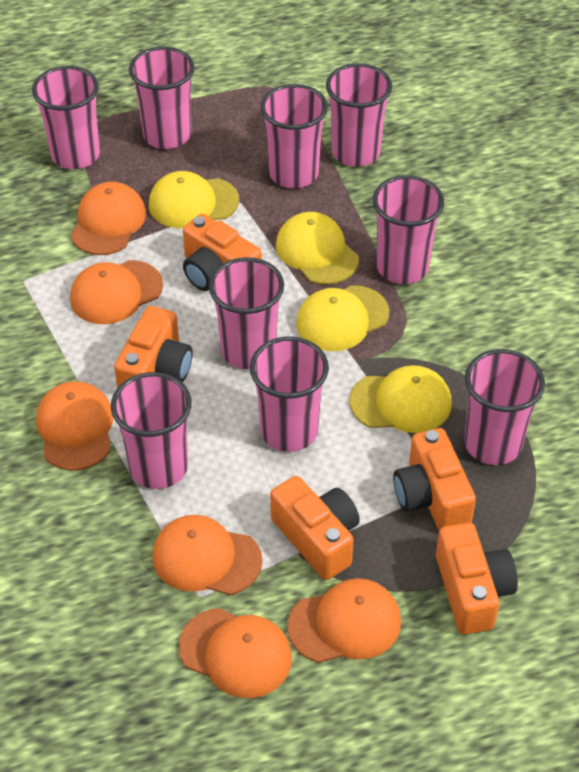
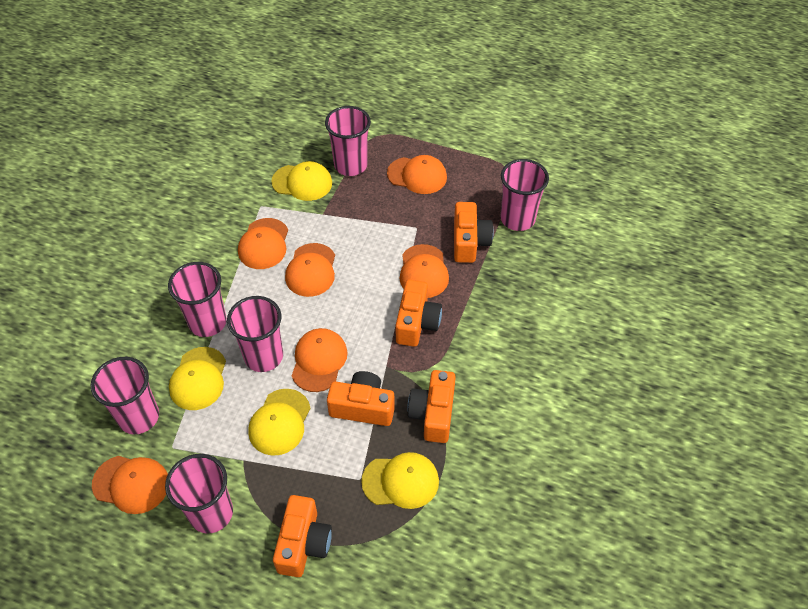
pink cup: 9 -> 6

